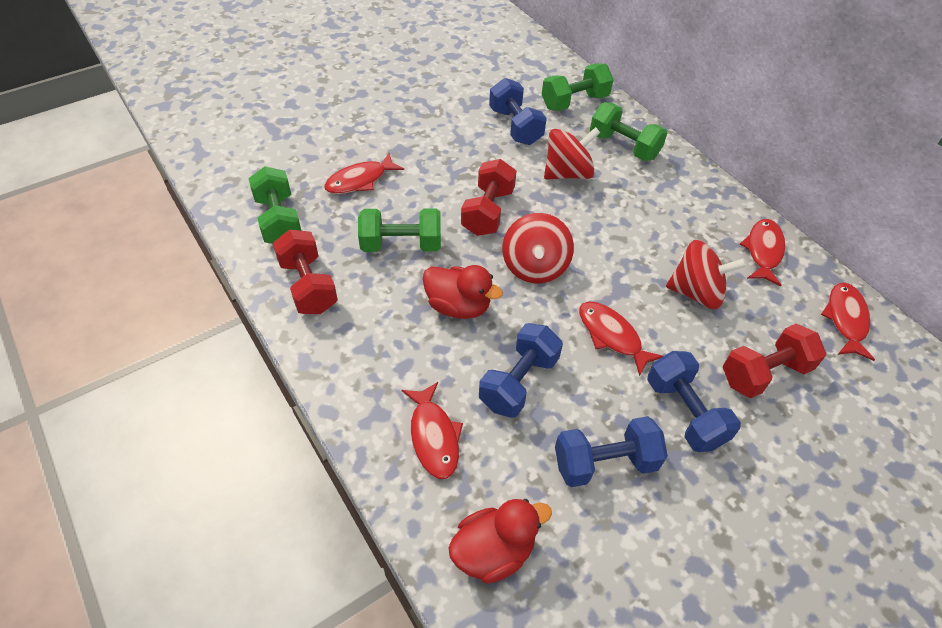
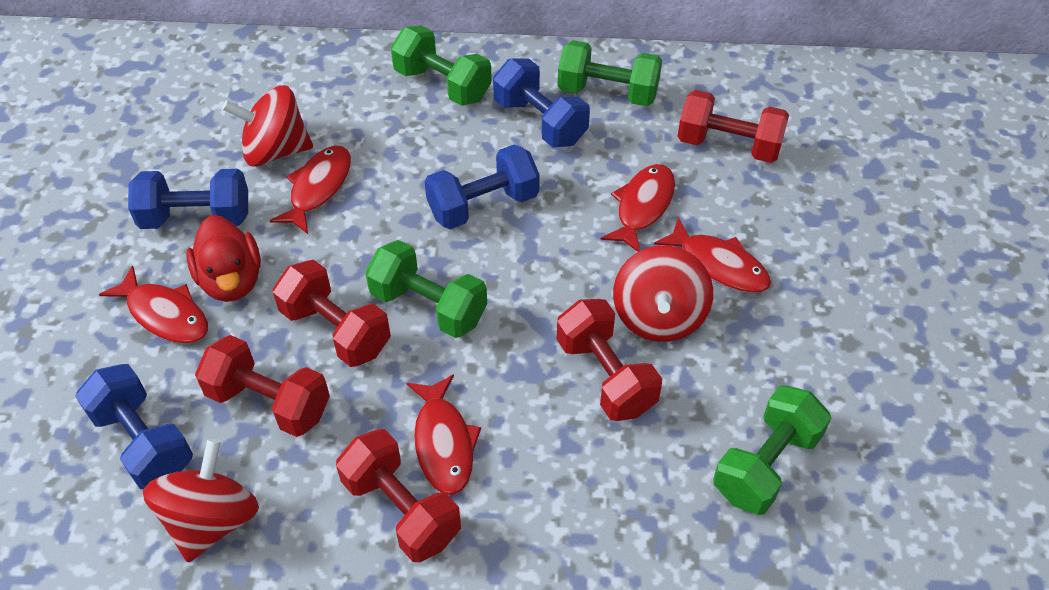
red duck: 2 -> 1
red dumbbell: 3 -> 5

